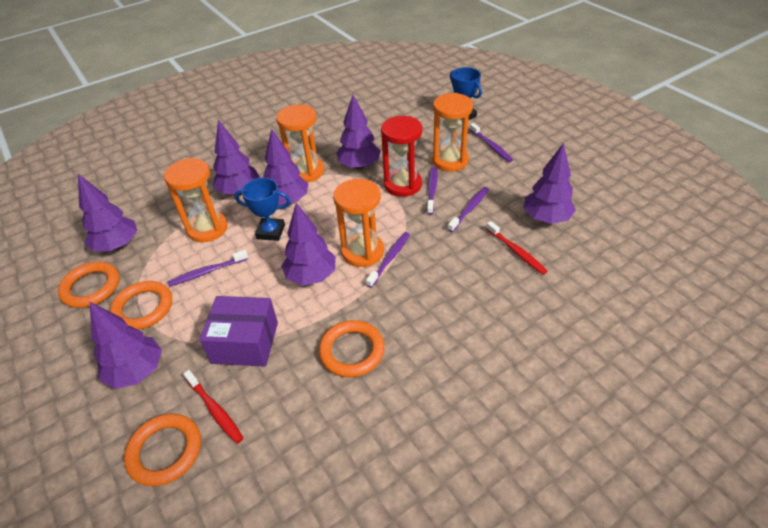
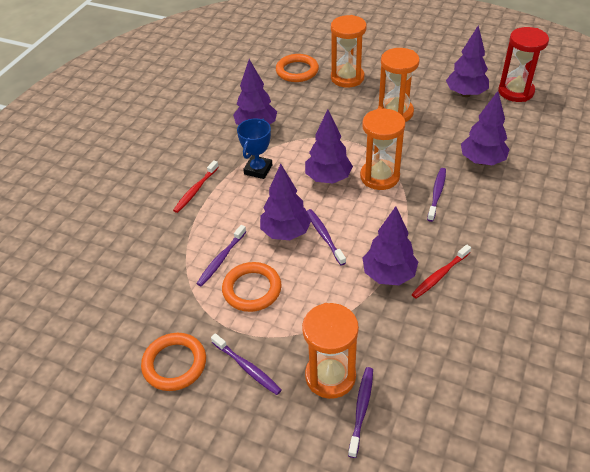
blue trophy: 2 -> 1
orange ring: 4 -> 3
purple box: 1 -> 0
purple tree: 7 -> 6

